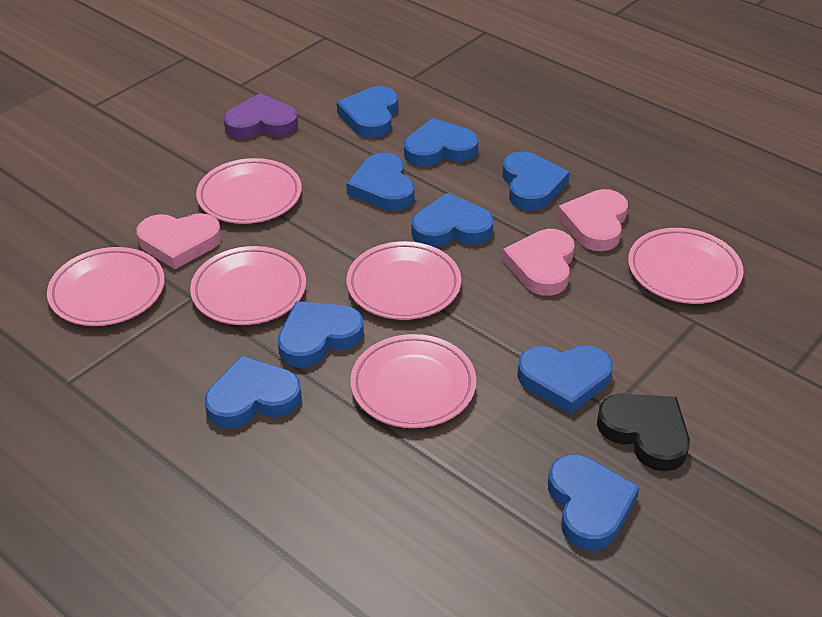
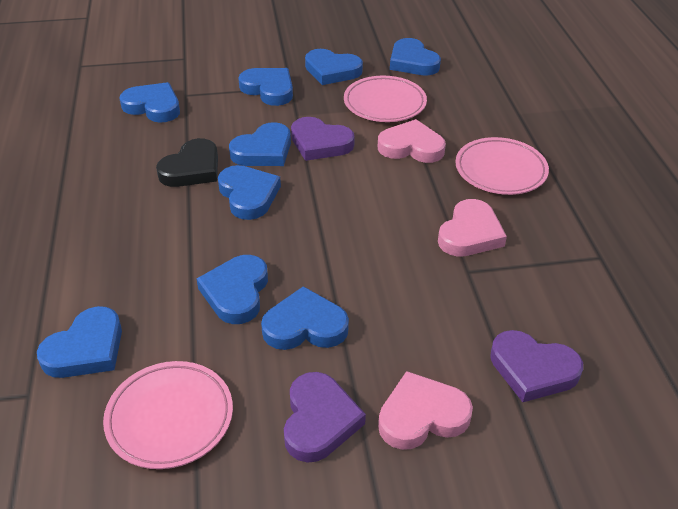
pink plate: 6 -> 3
purple heart: 1 -> 3

